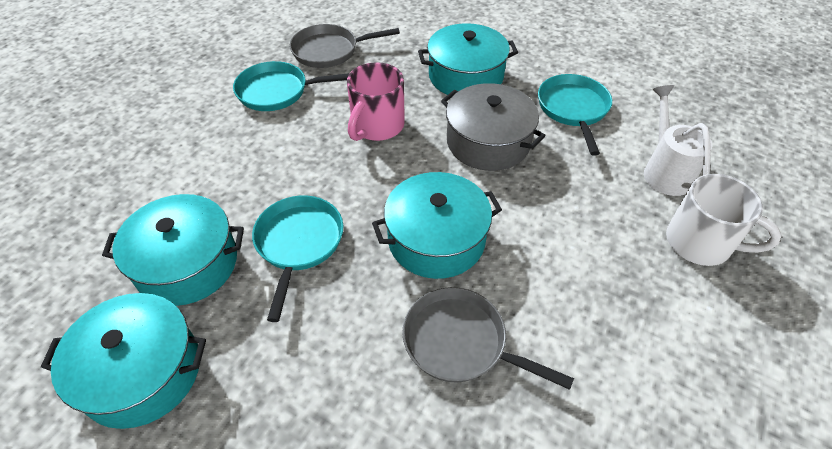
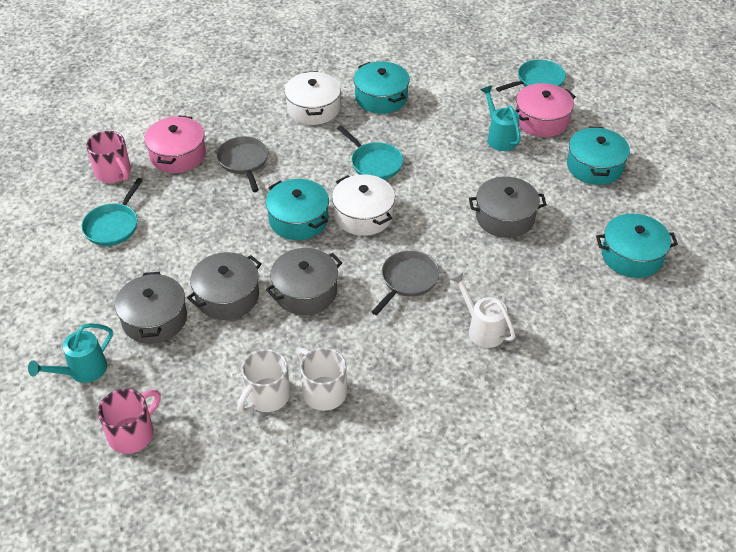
grey pot: 1 -> 4
pink mug: 1 -> 2
pink pot: 0 -> 2
turquoise watering can: 0 -> 2
white mug: 1 -> 2
white pot: 0 -> 2

